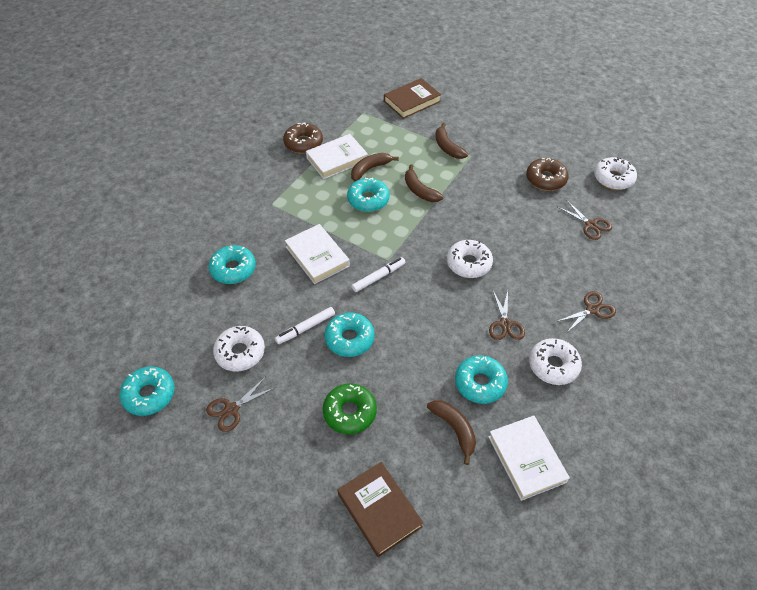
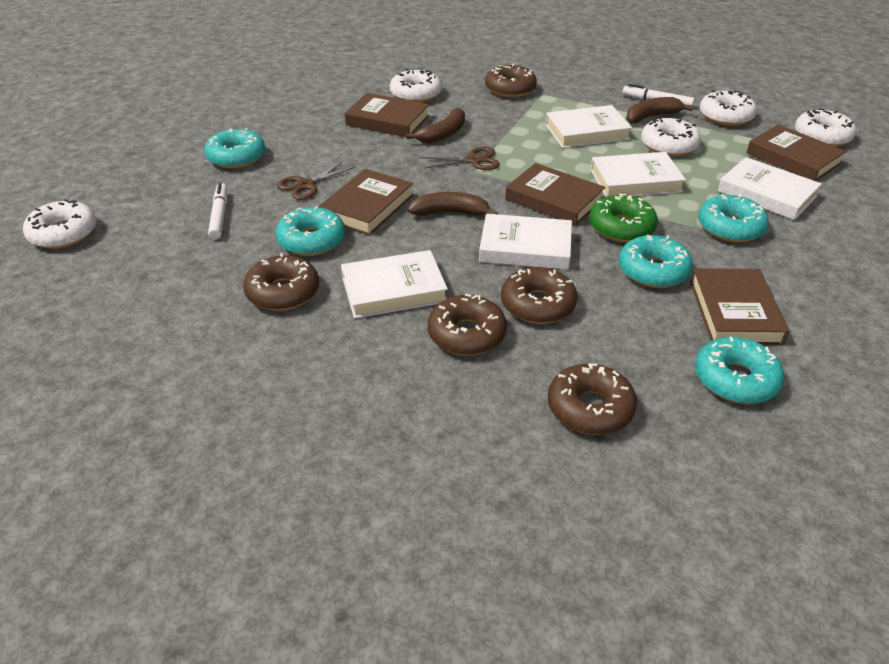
brown banana: 4 -> 3
brown book: 2 -> 5
brown donut: 2 -> 5
brown scissors: 4 -> 2
white book: 3 -> 5
white donut: 4 -> 5

